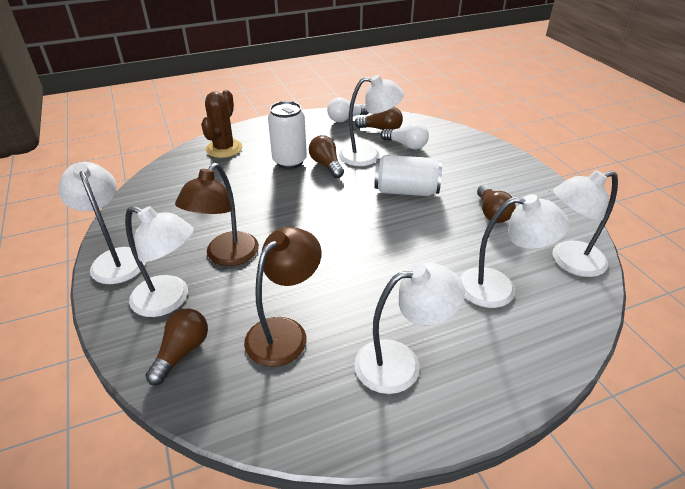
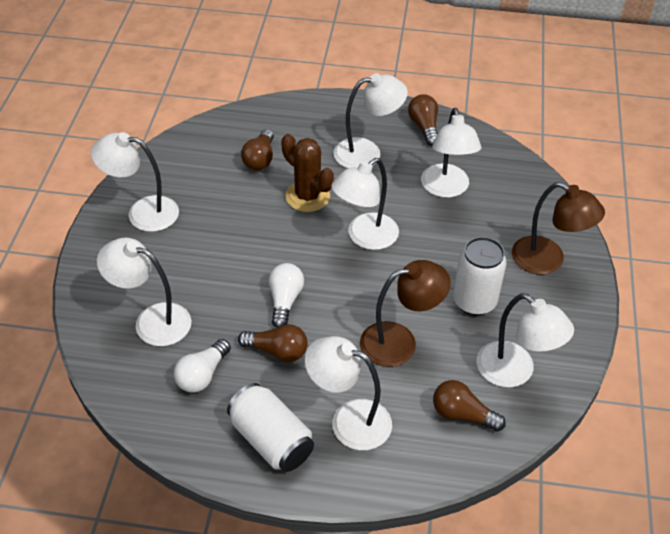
white lamp: 6 -> 7

